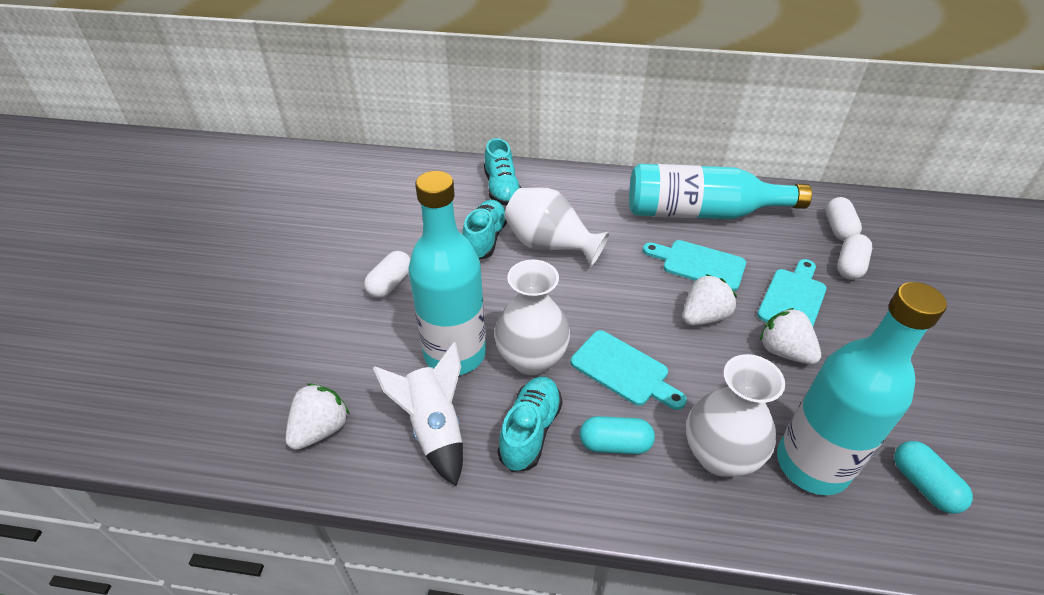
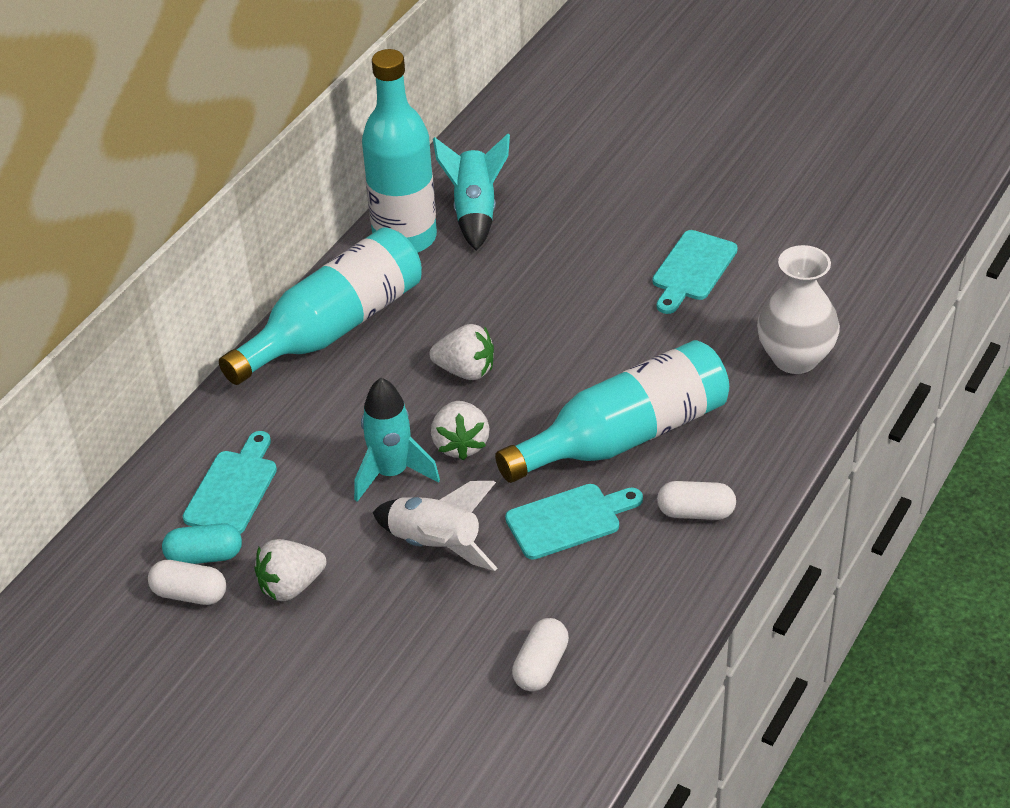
turquoise capsule: 2 -> 1
turquoise rocket: 0 -> 2
turquoise shoe: 3 -> 0
white vase: 3 -> 1

